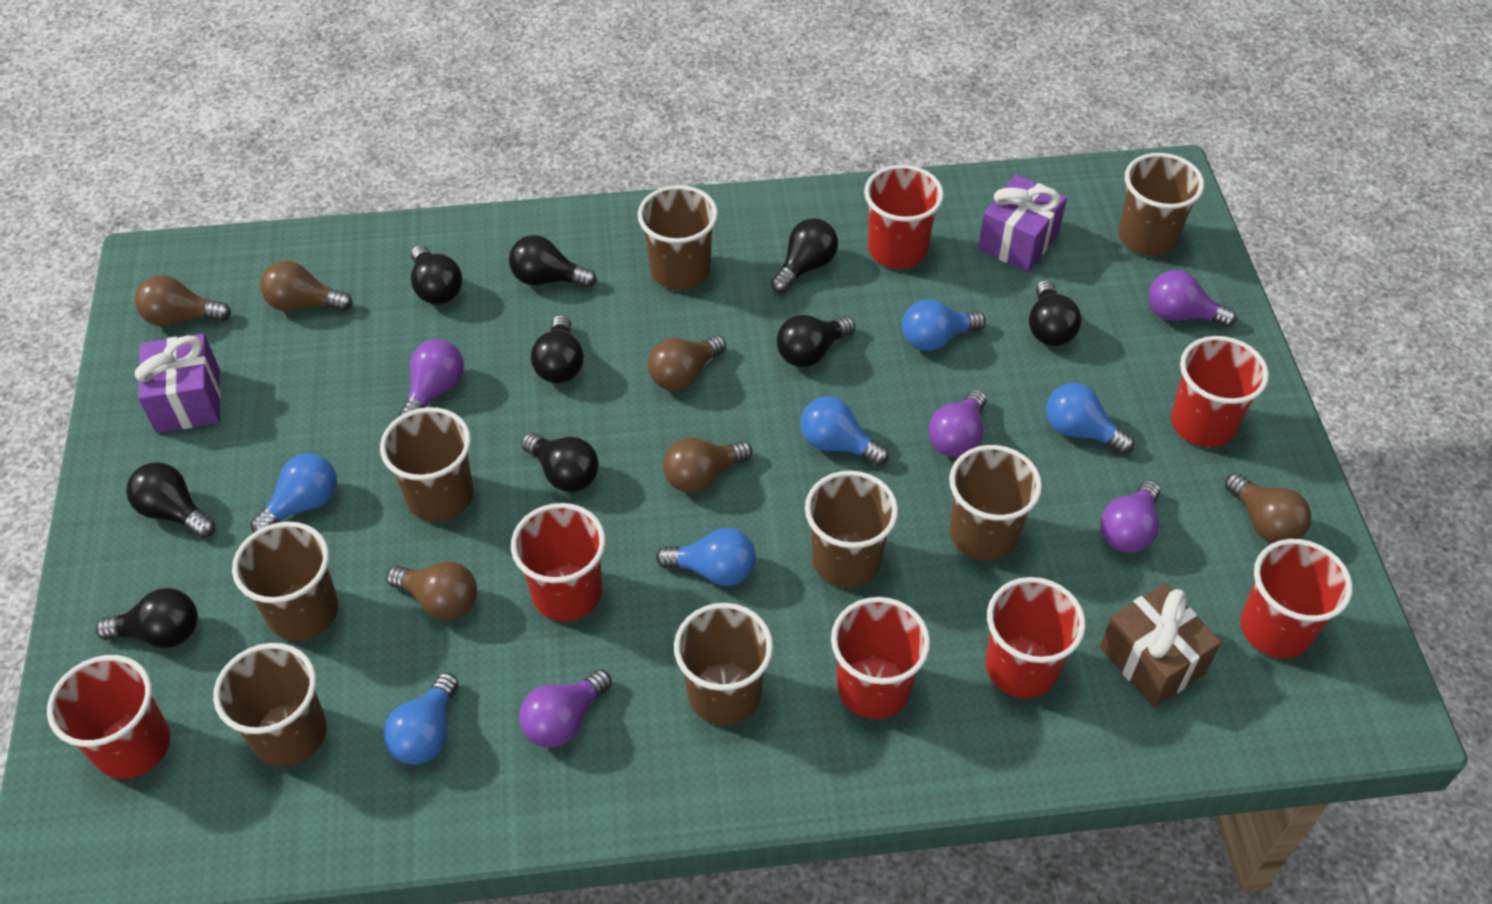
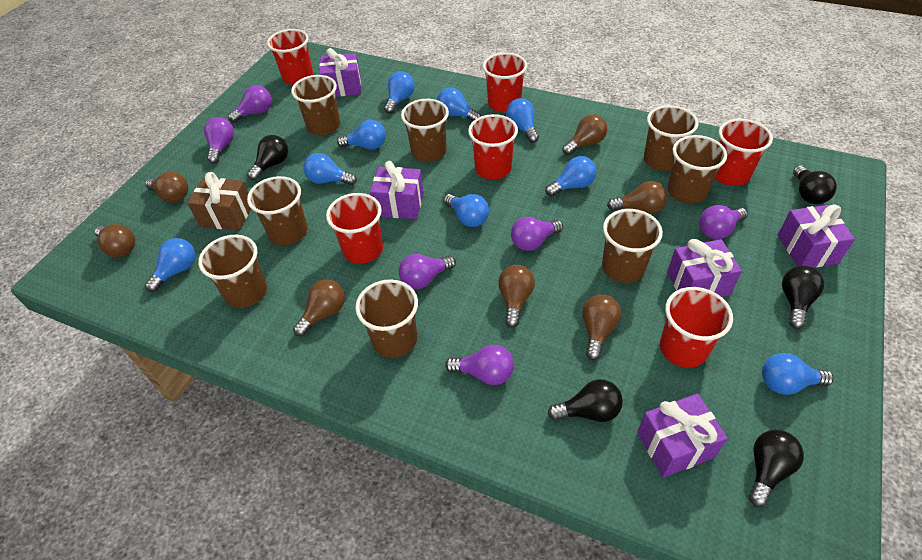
black light bulb: 9 -> 5
blue light bulb: 6 -> 9
brown light bulb: 6 -> 7
purple gift: 2 -> 5
purple light bulb: 5 -> 6
red cup: 7 -> 6

